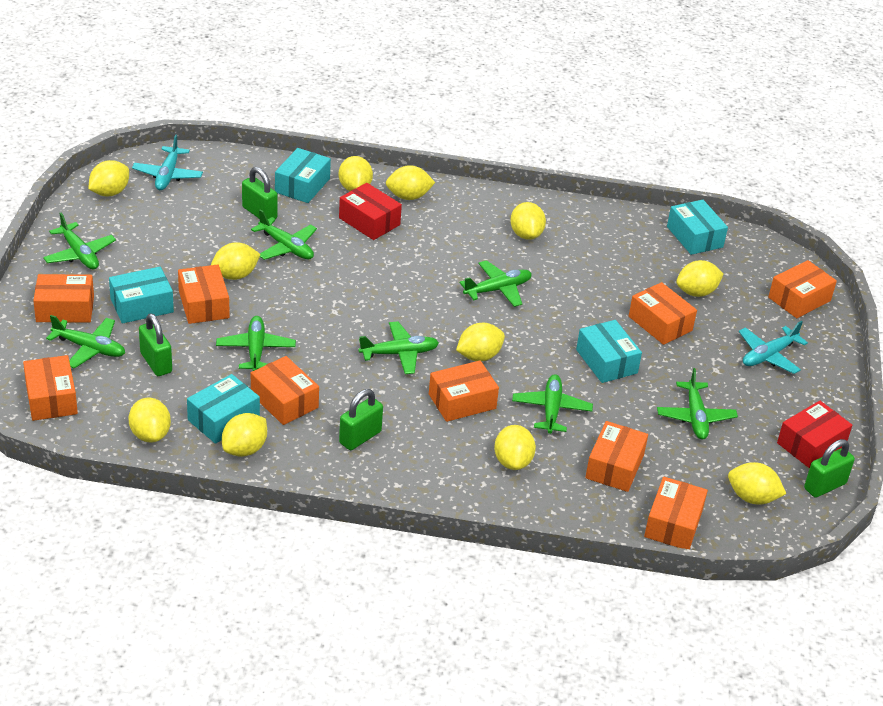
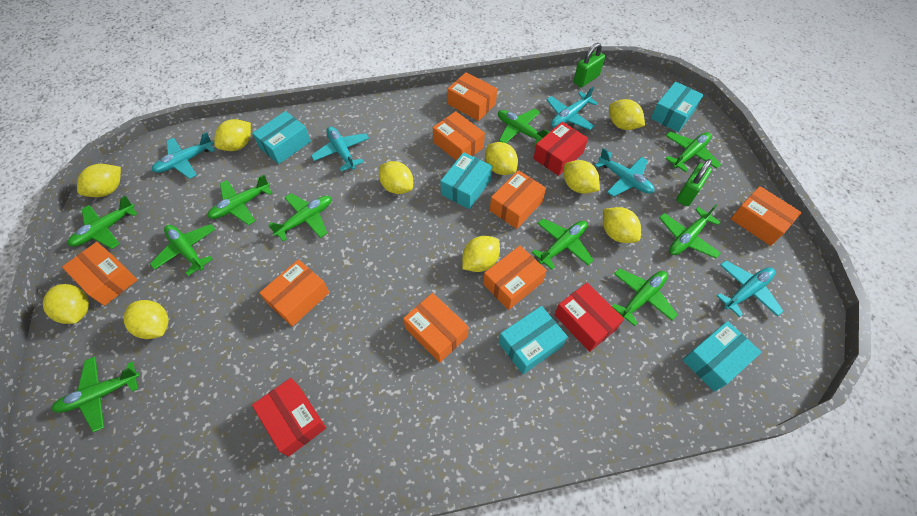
green padlock: 4 -> 2
green plane: 8 -> 10
orange box: 9 -> 8
red box: 2 -> 3
turquoise plane: 2 -> 5
yellow lemon: 11 -> 10

